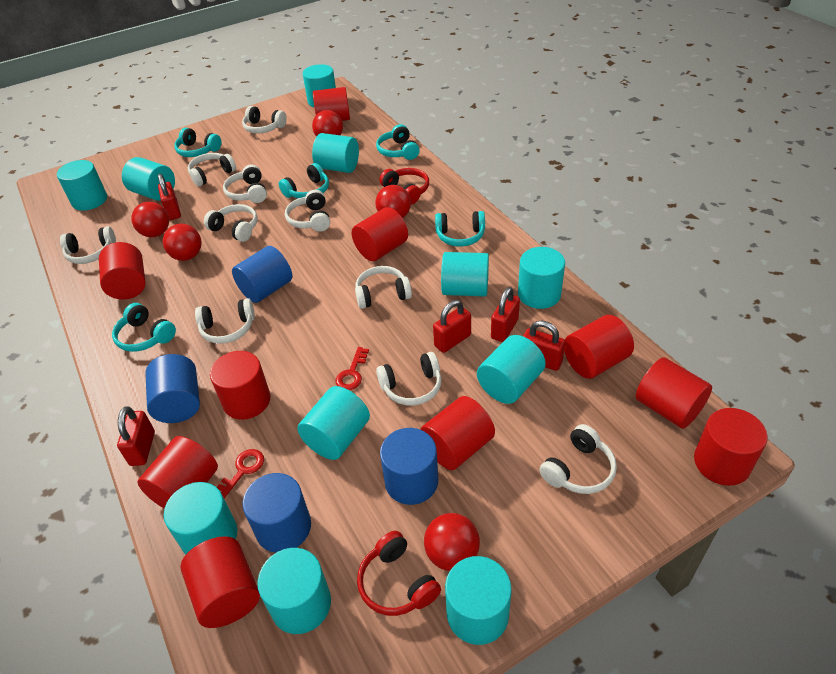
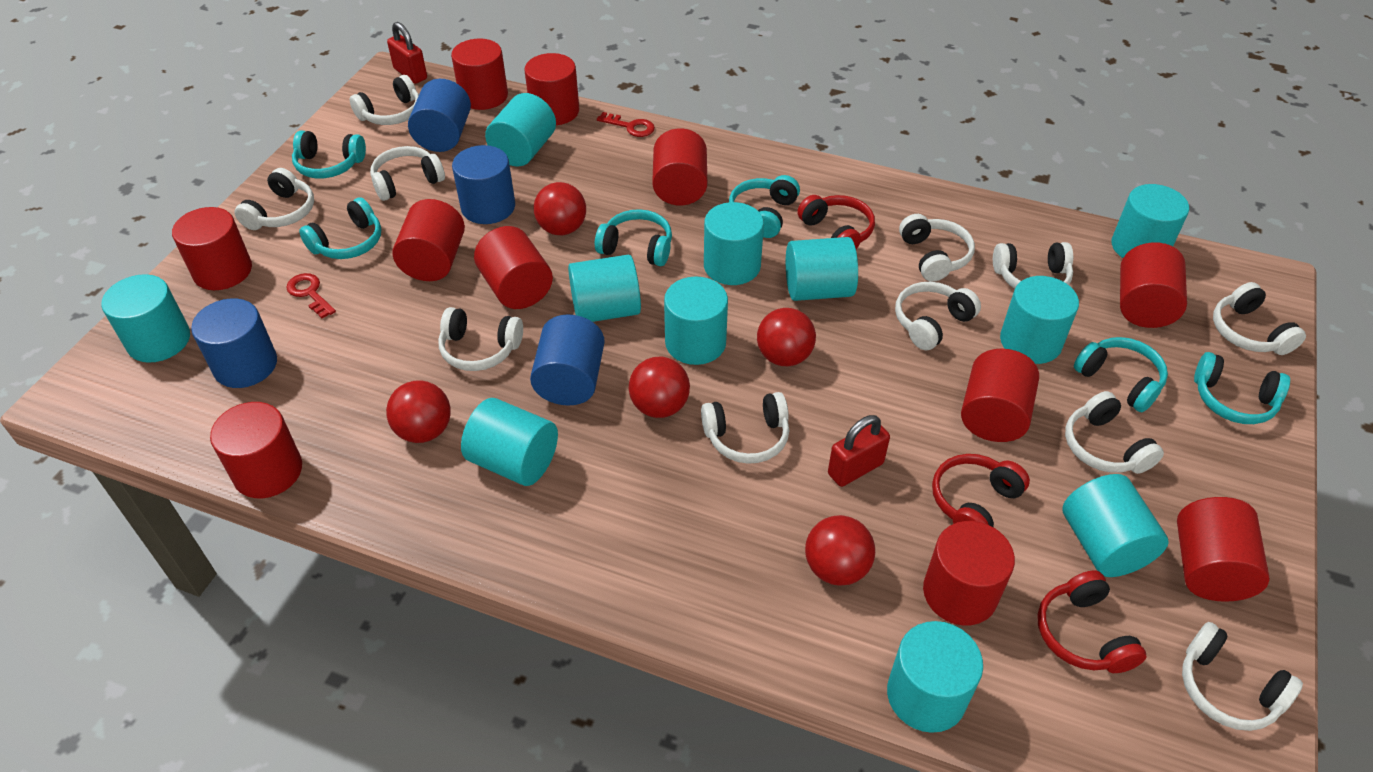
red cylinder: 10 -> 11
red headphones: 2 -> 3
red padlock: 5 -> 2
turquoise headphones: 5 -> 6
white headphones: 10 -> 11

